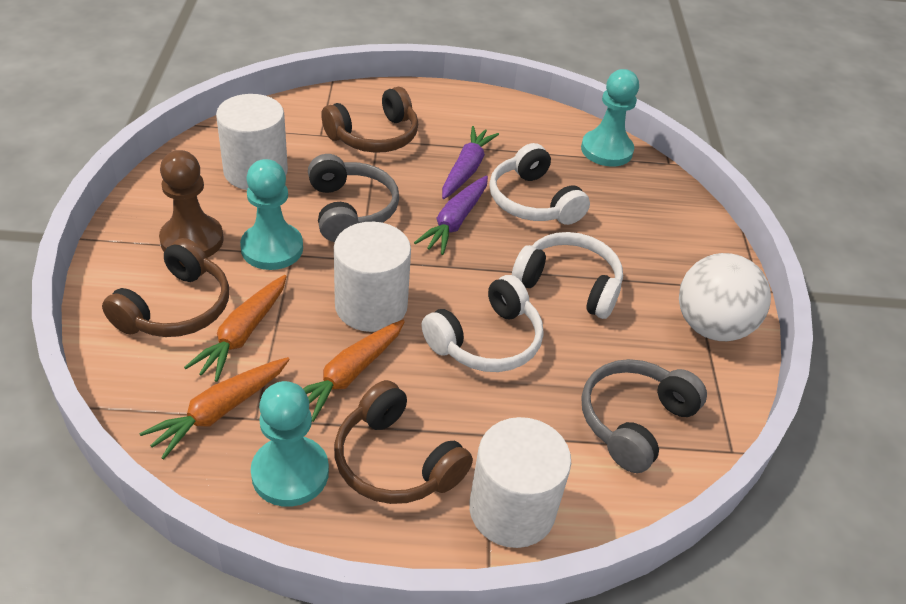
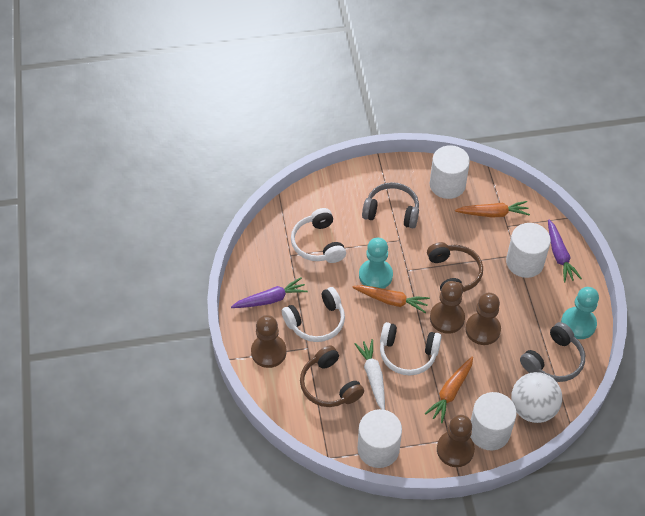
brown headphones: 3 -> 2
brown pawn: 1 -> 4
turquoise pawn: 3 -> 2
white carrot: 0 -> 1
white cylinder: 3 -> 4

